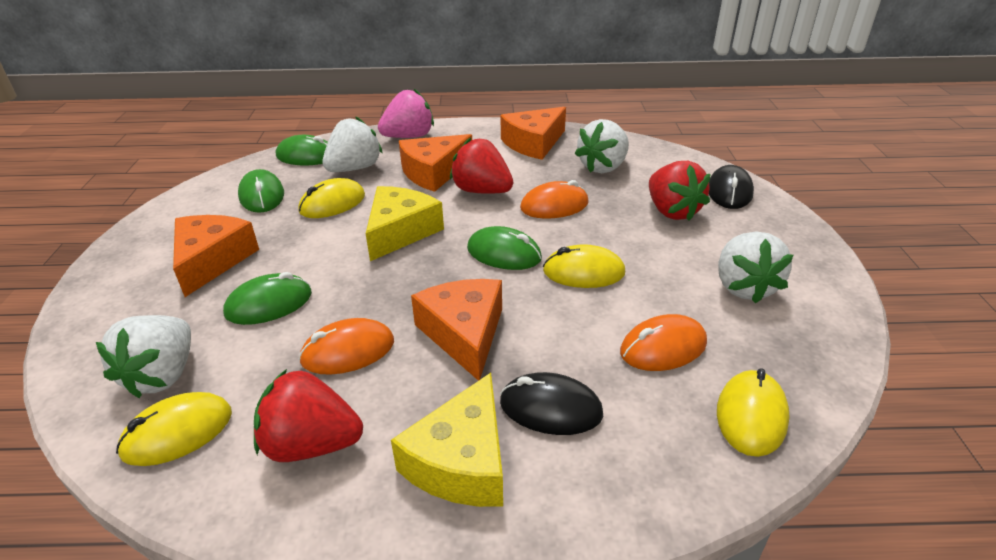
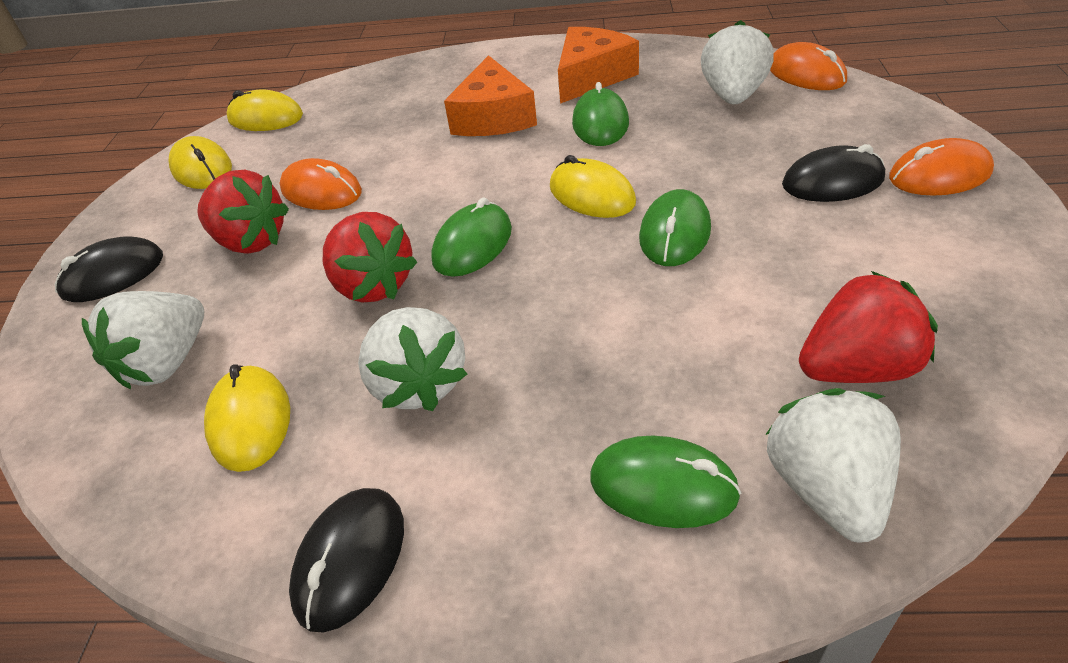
black mouse: 2 -> 3
orange cheese: 4 -> 2
pink strawberry: 1 -> 0
yellow cheese: 2 -> 0

